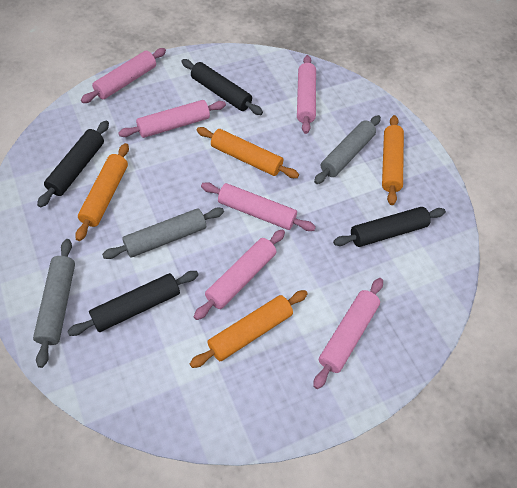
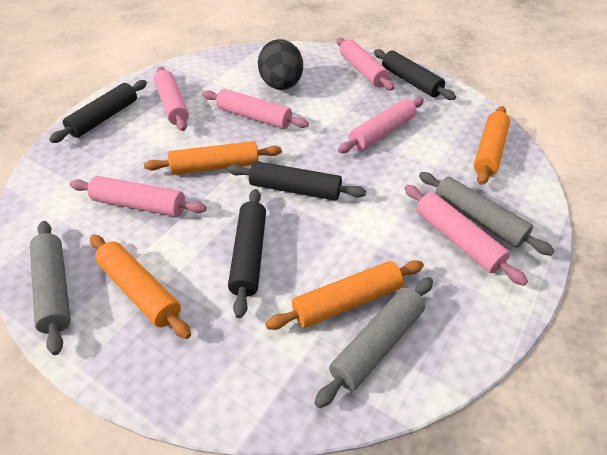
black egg: 0 -> 1

